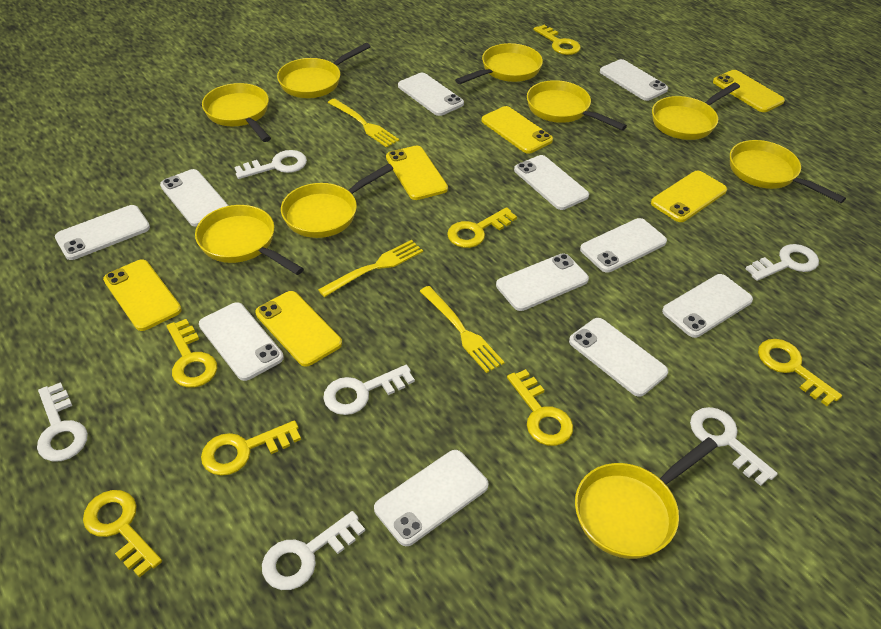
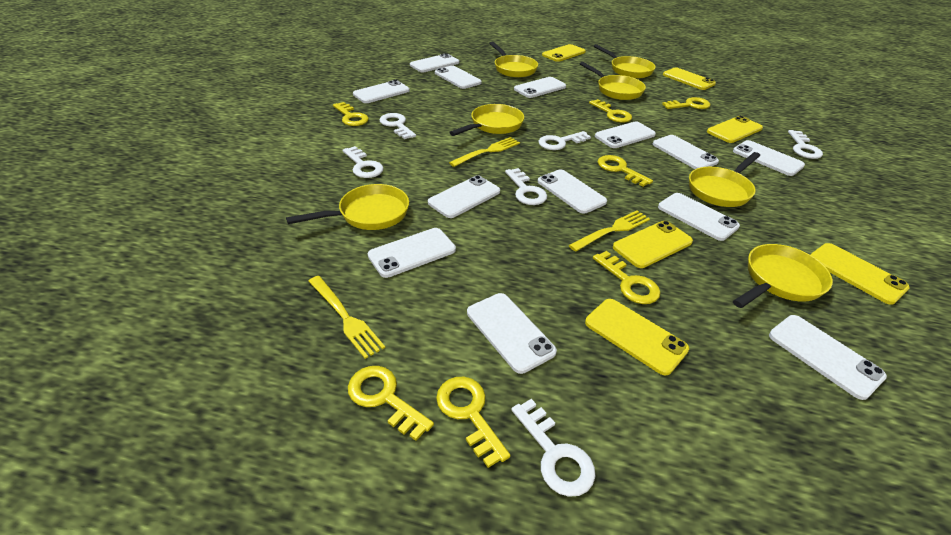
white phone: 11 -> 13
yellow pan: 9 -> 7

